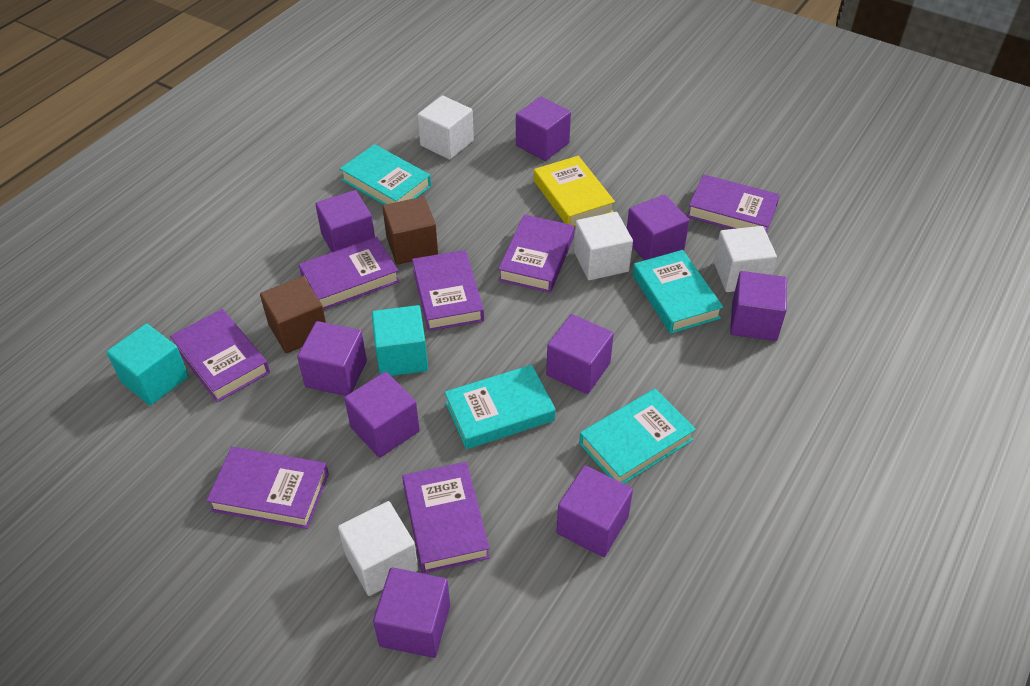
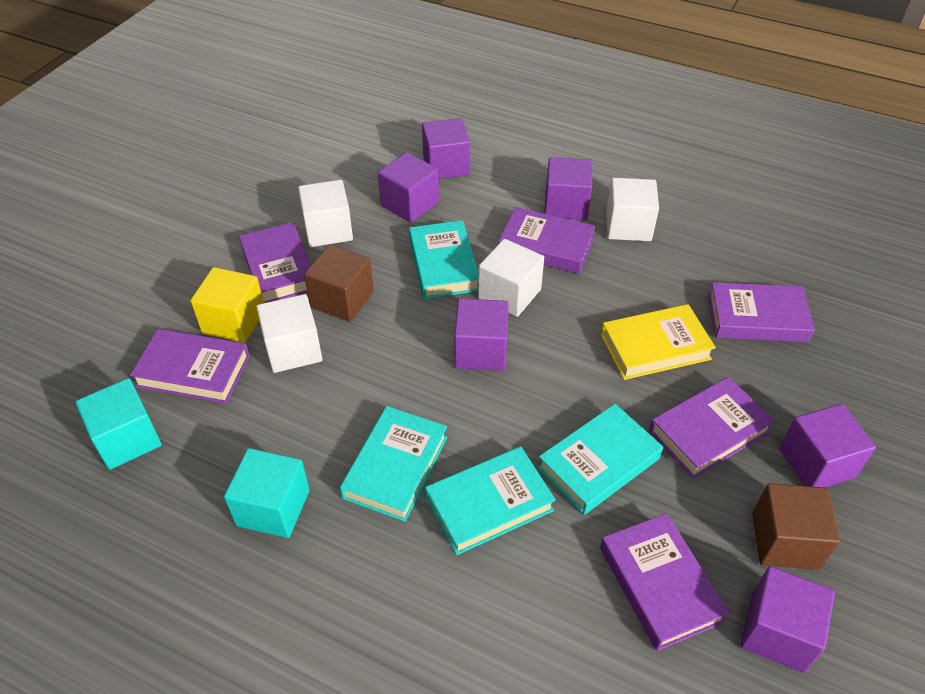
purple book: 7 -> 6
purple cube: 9 -> 6
yellow cube: 0 -> 1

